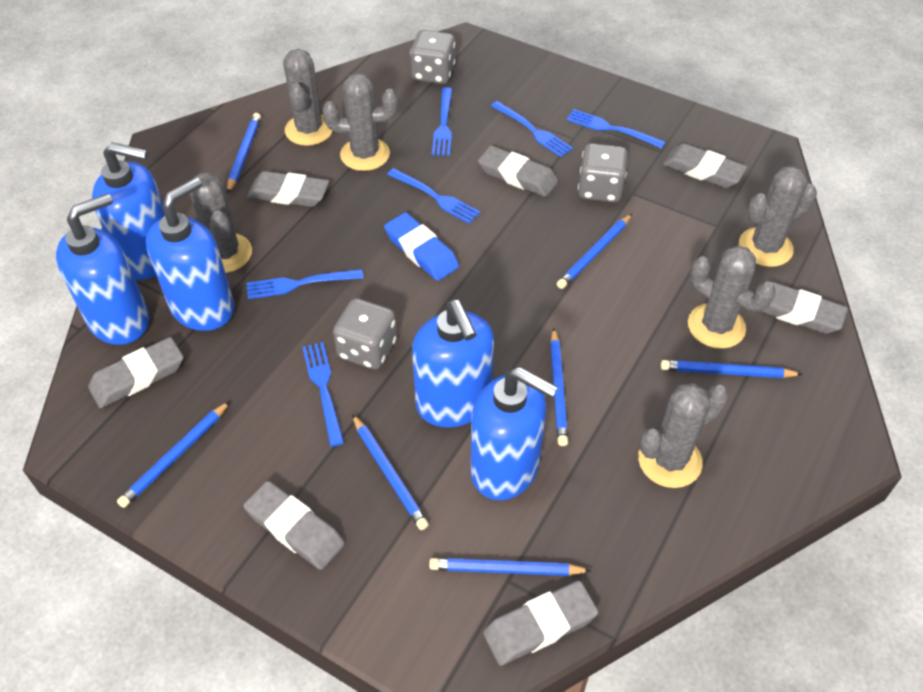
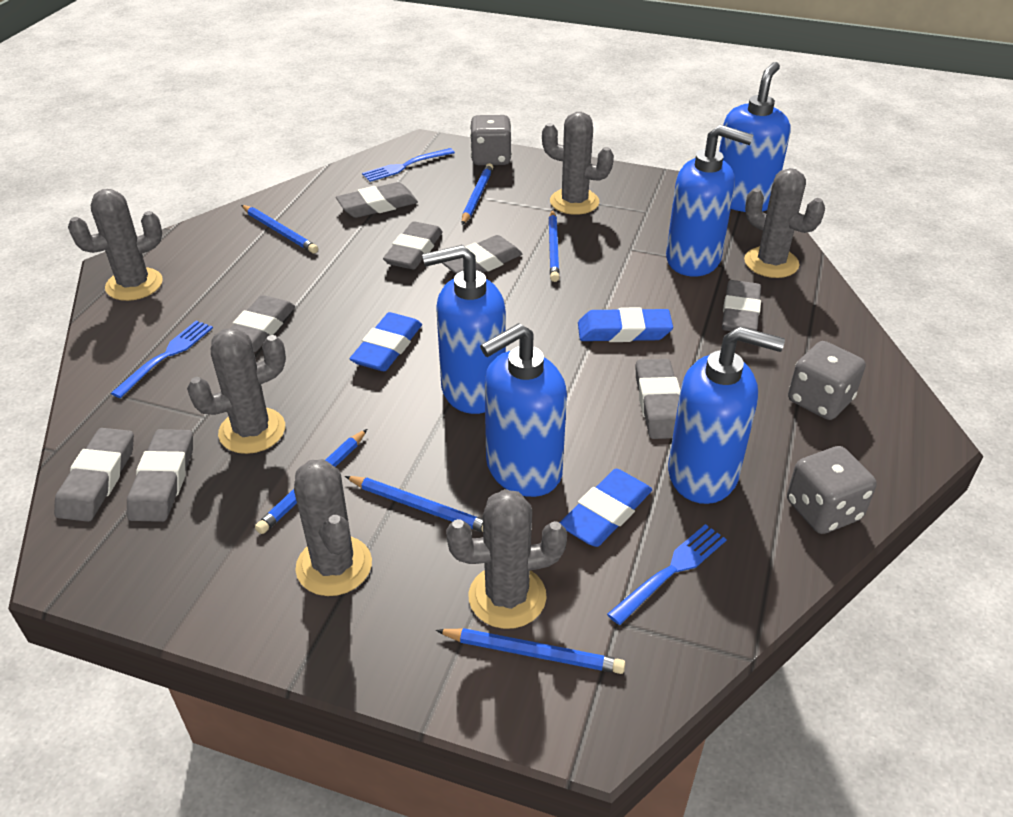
blue eraser: 1 -> 3
blue fork: 6 -> 3
blue pencil: 7 -> 6
grey eraser: 7 -> 8

